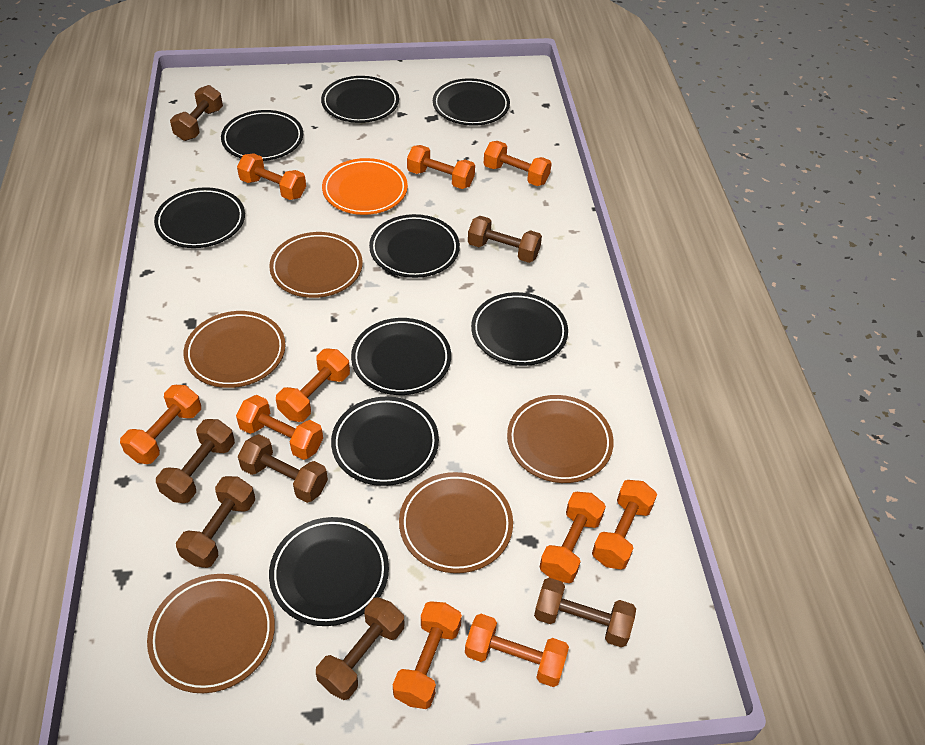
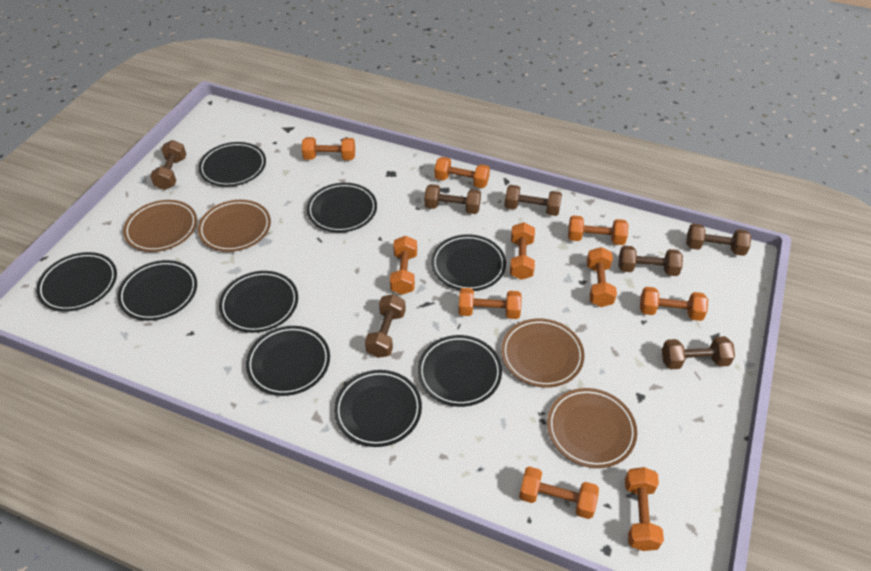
brown plate: 5 -> 4
orange plate: 1 -> 0

